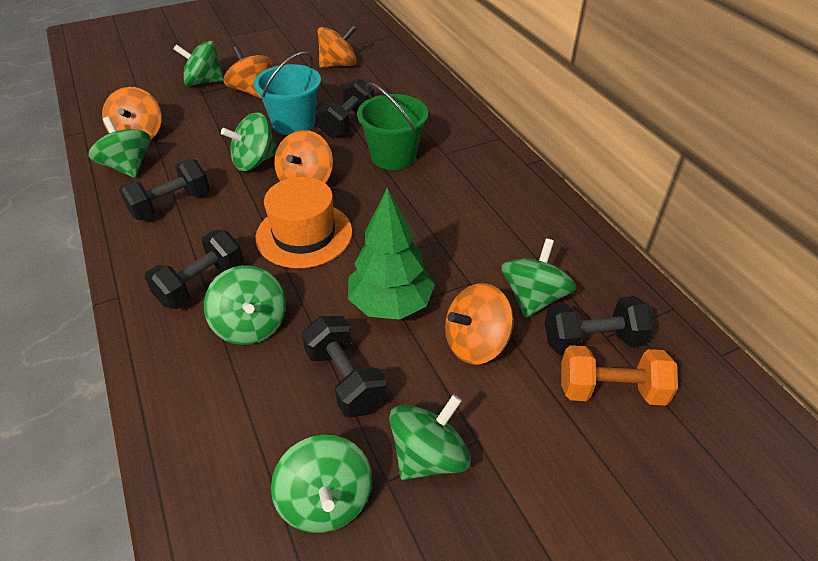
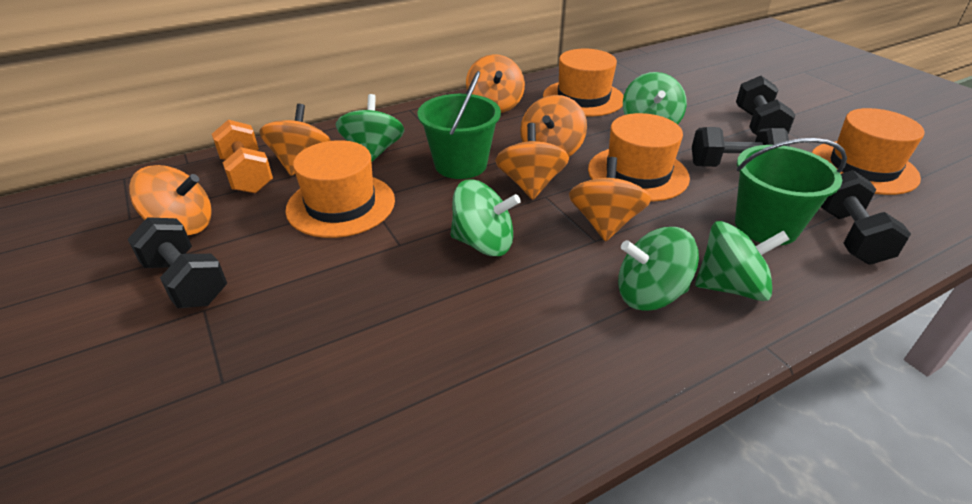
black dumbbell: 5 -> 4
green bucket: 1 -> 2
green spinning top: 7 -> 5
green tree: 1 -> 0
orange hat: 1 -> 4
orange spinning top: 5 -> 6
turquoise bucket: 1 -> 0

